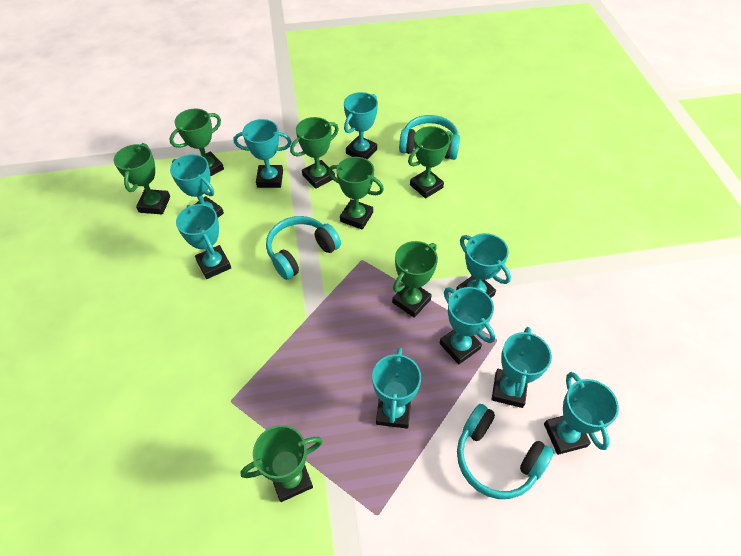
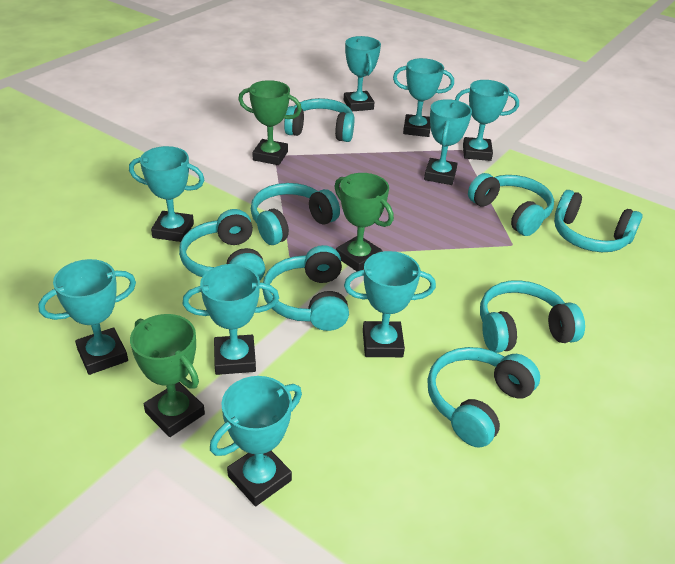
green trophy: 7 -> 3
turquoise headphones: 3 -> 8

